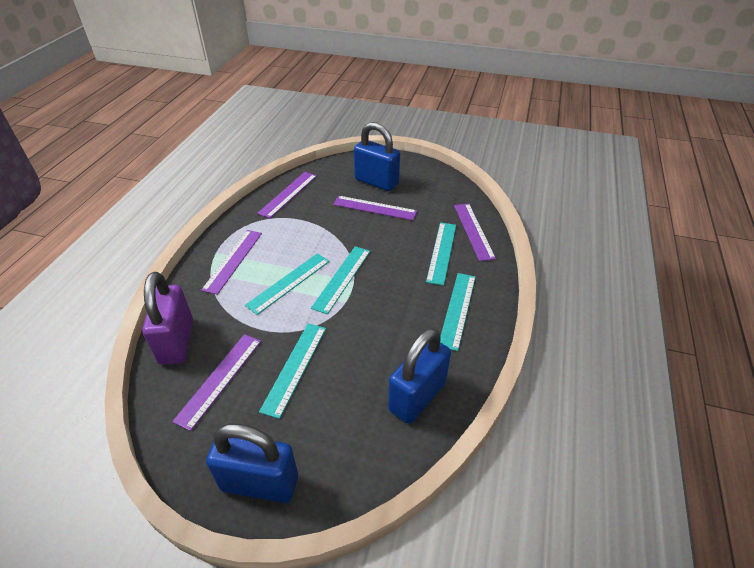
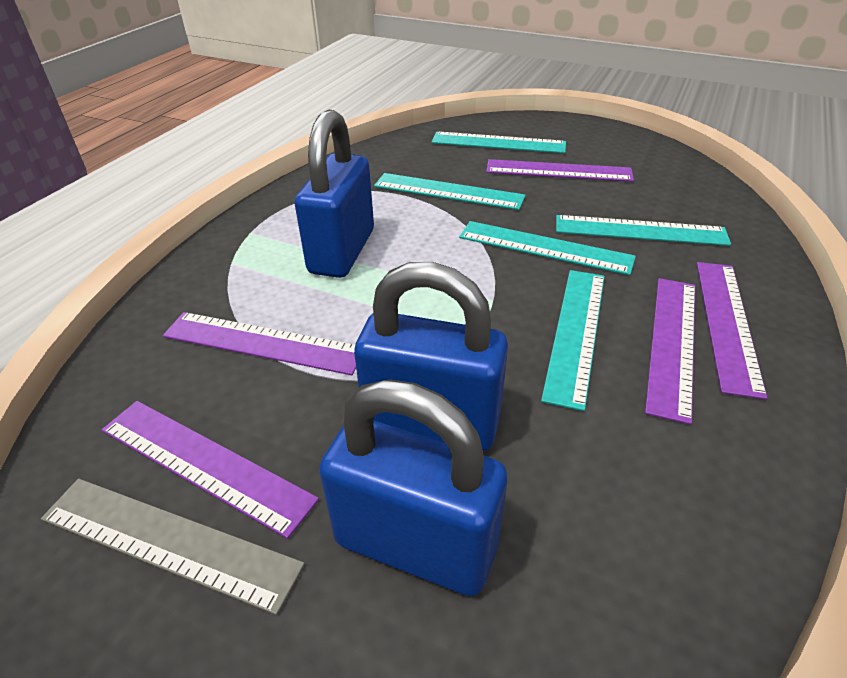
grey ruler: 0 -> 1
purple padlock: 1 -> 0

